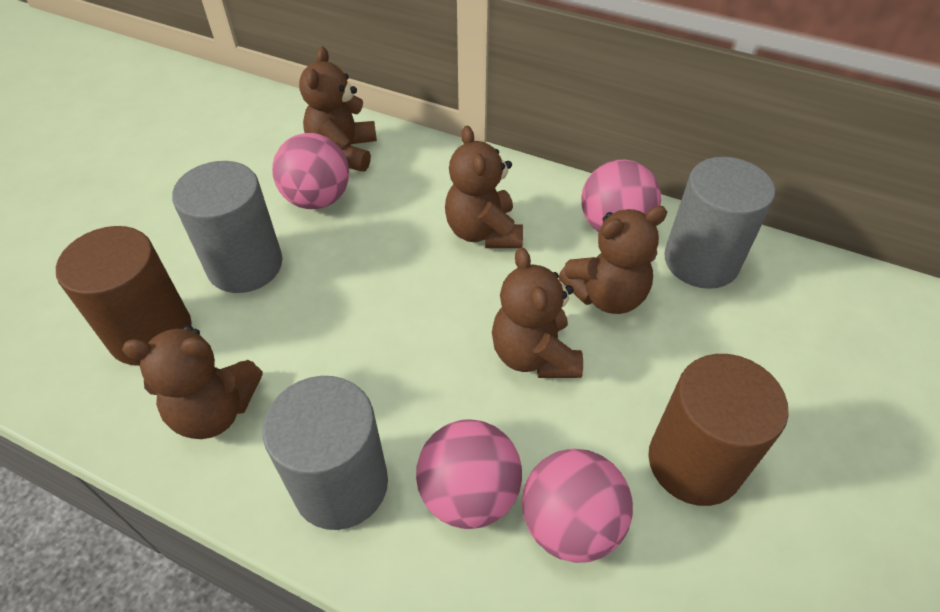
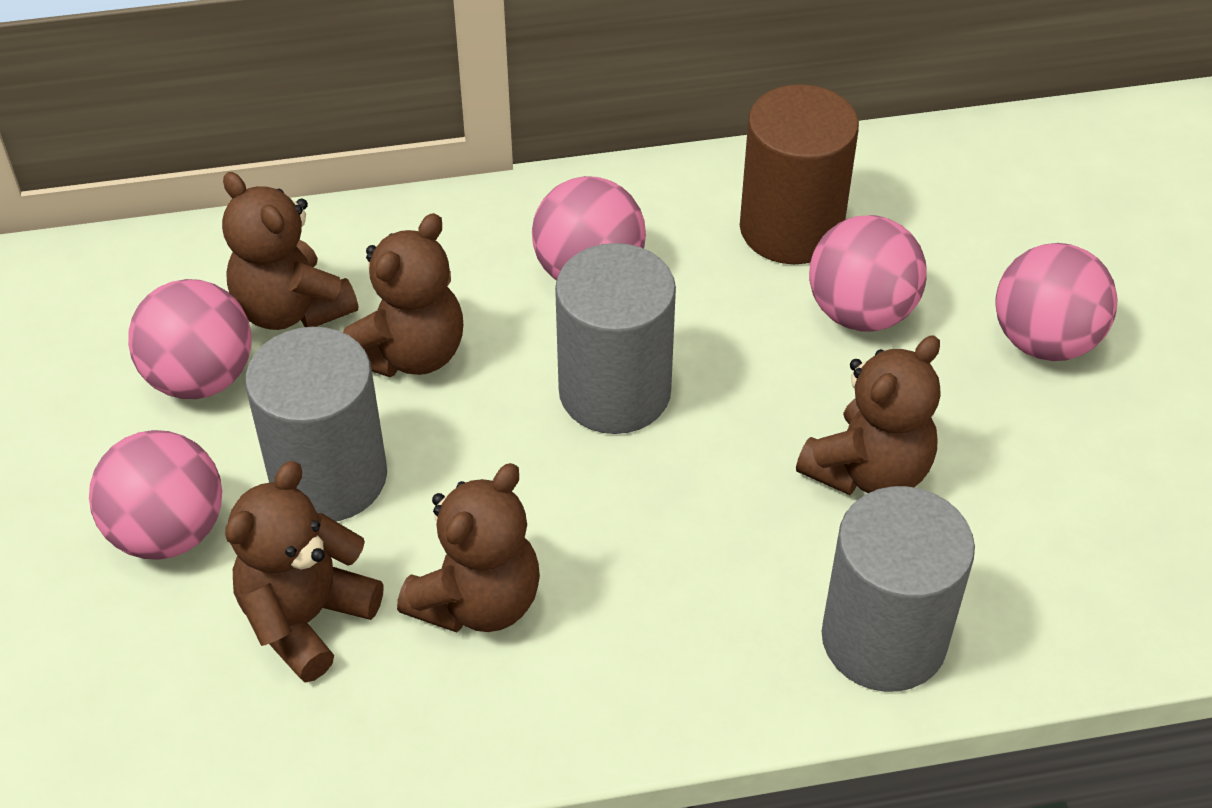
brown cylinder: 2 -> 1
pink ball: 4 -> 5

